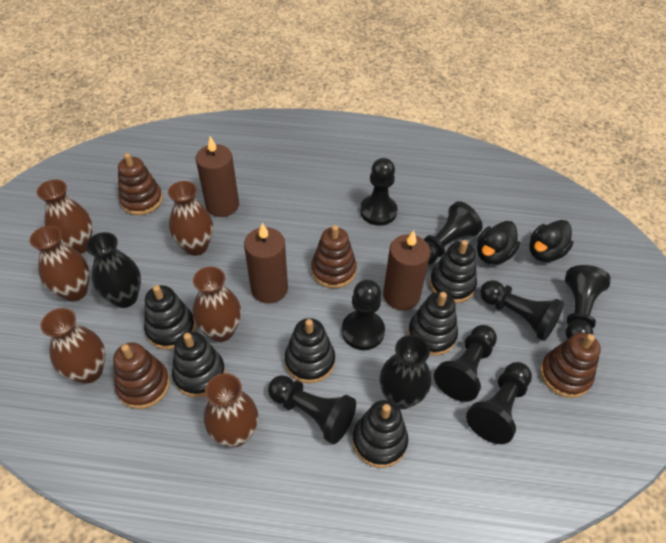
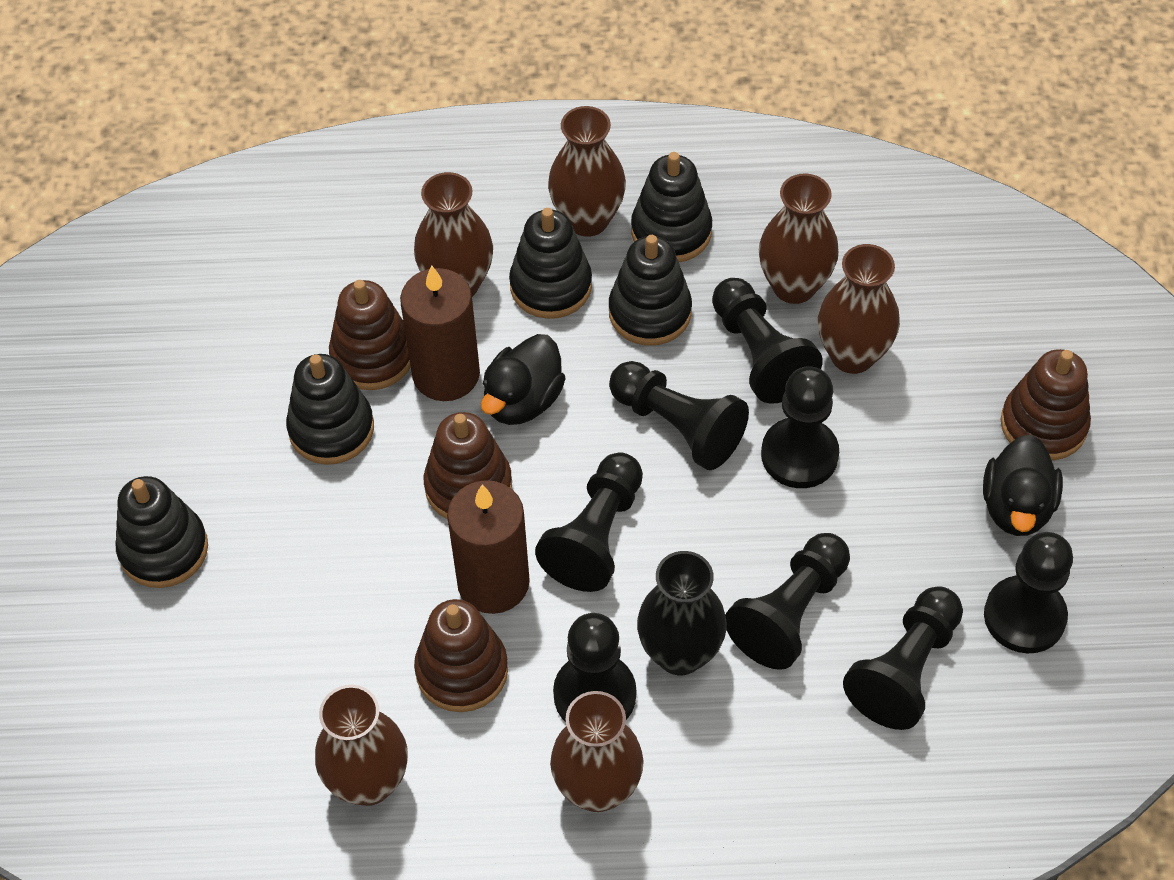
black stacking toy: 6 -> 5
black vase: 2 -> 1
brown candle: 3 -> 2

